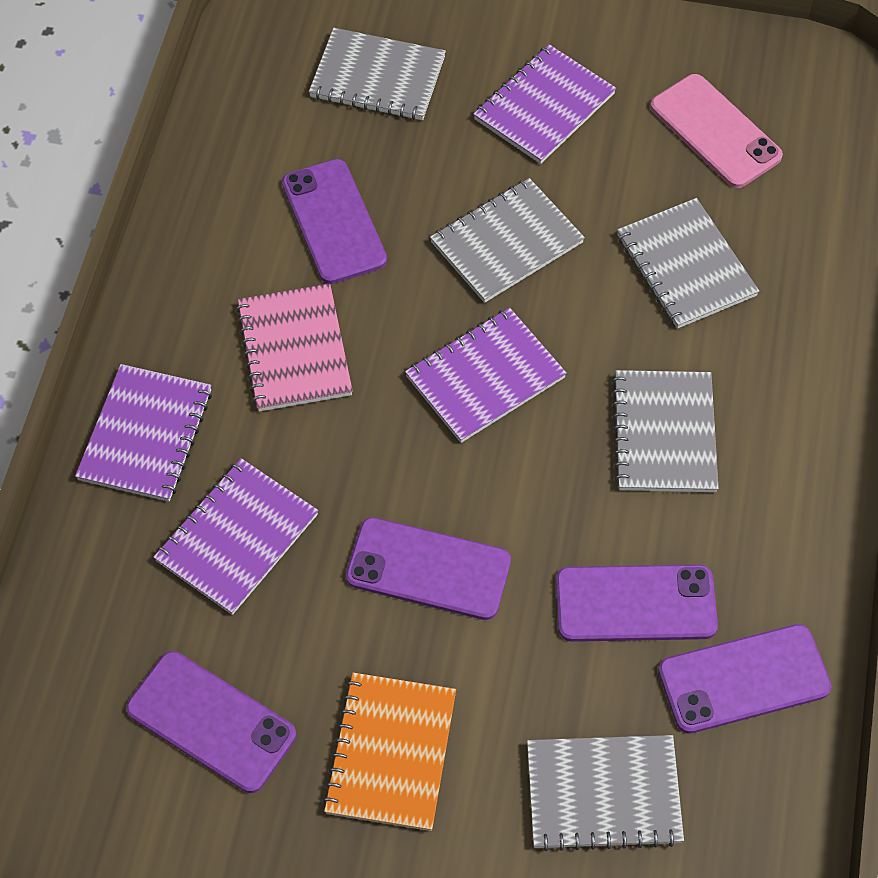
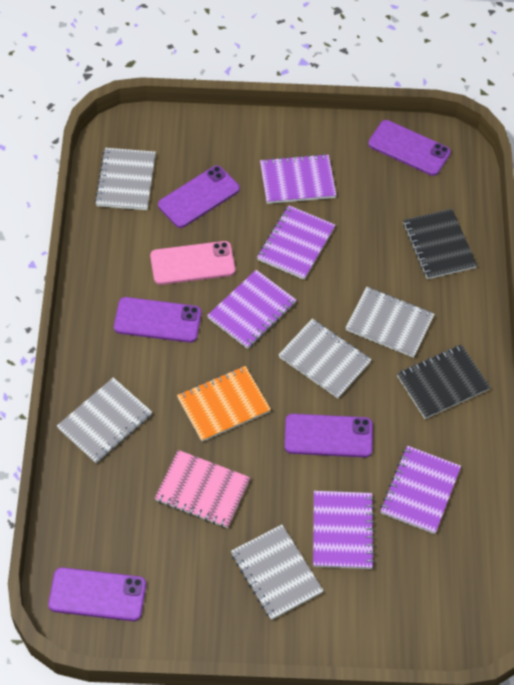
black notebook: 0 -> 2
purple notebook: 4 -> 5

